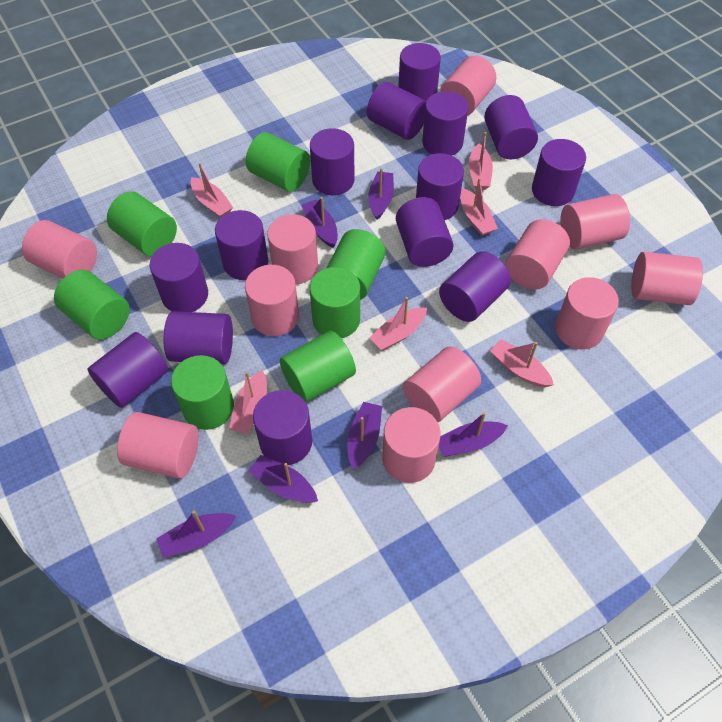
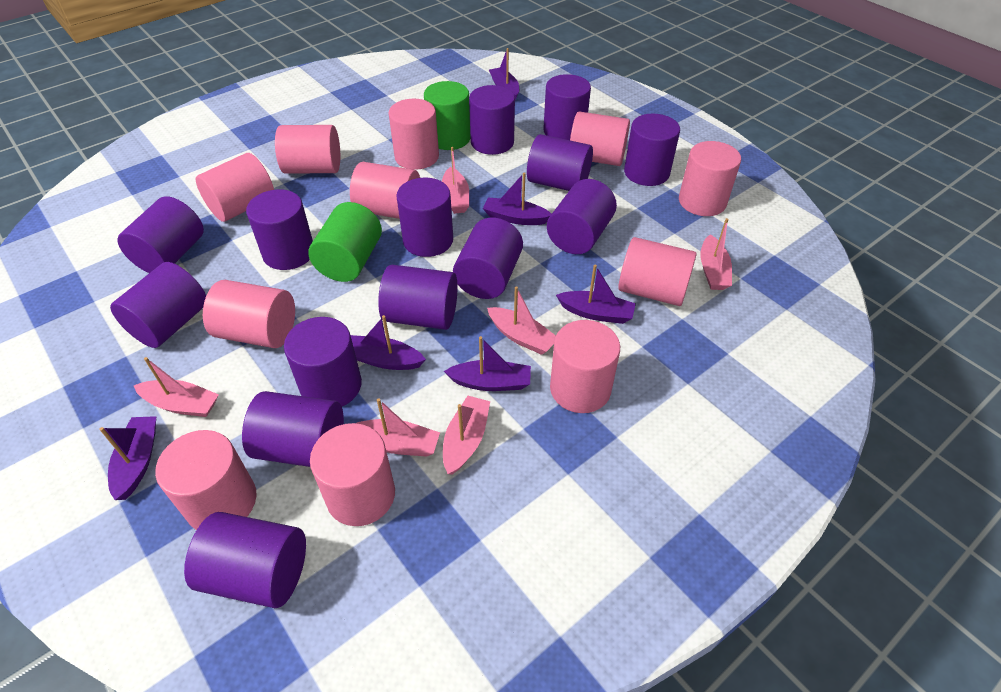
green cylinder: 7 -> 2

